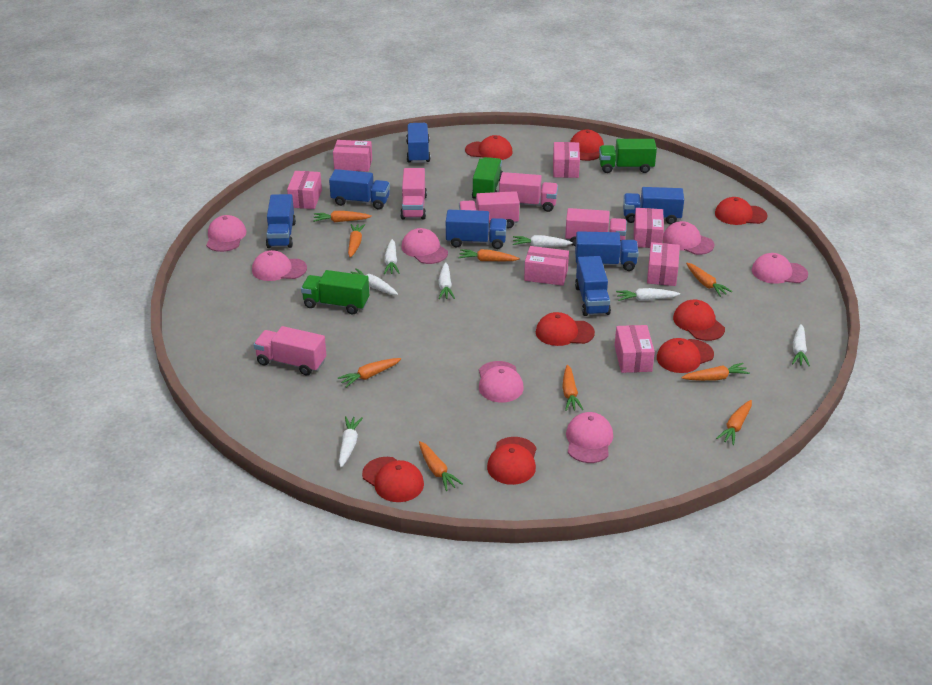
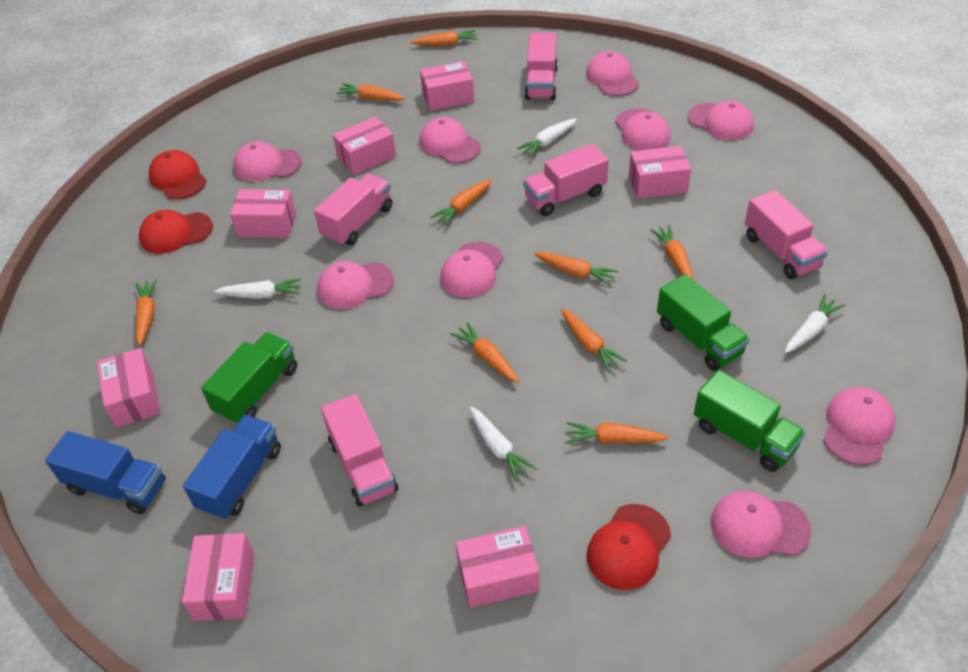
blue truck: 7 -> 2
pink cap: 7 -> 9
red cap: 8 -> 3
white carrot: 7 -> 4

